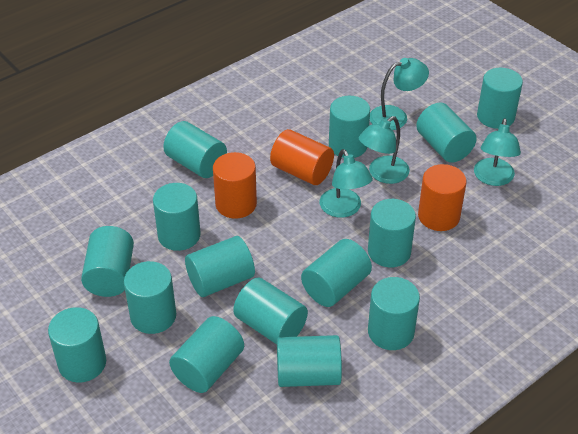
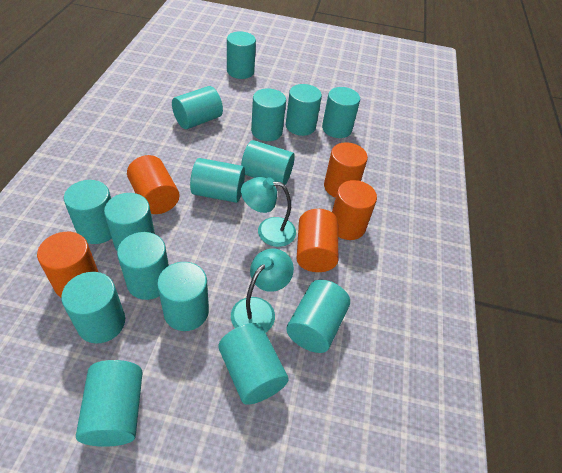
orange cylinder: 3 -> 5
turquoise lamp: 4 -> 2

